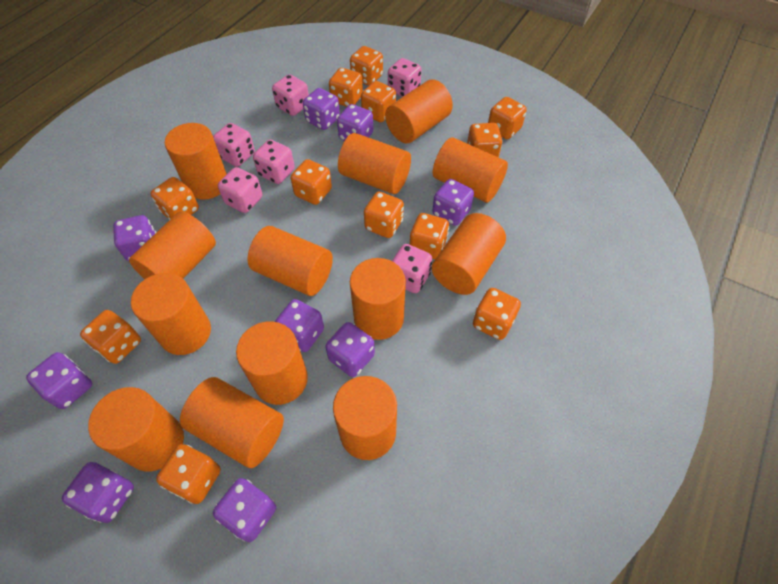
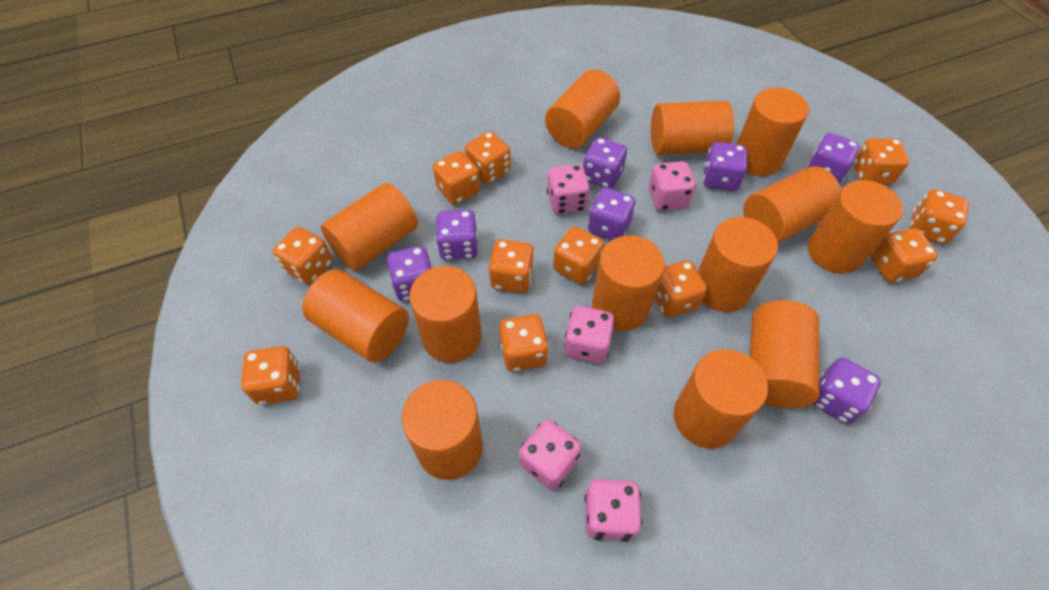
orange dice: 12 -> 11
pink dice: 6 -> 5
purple dice: 9 -> 7

